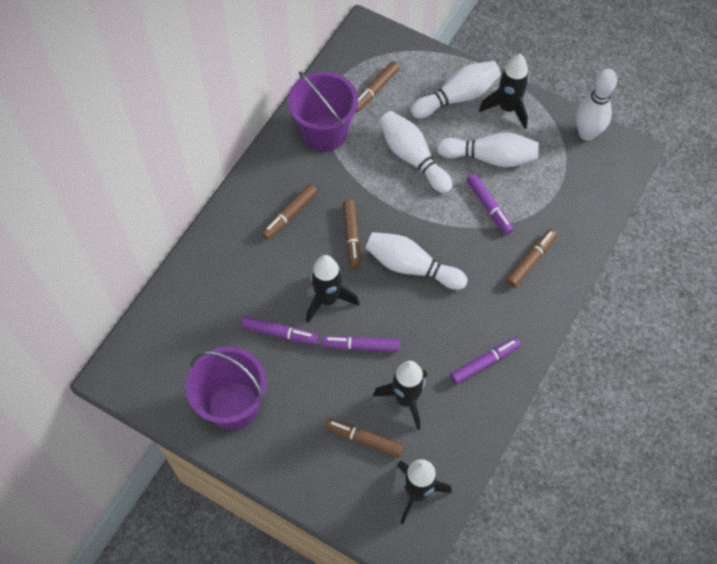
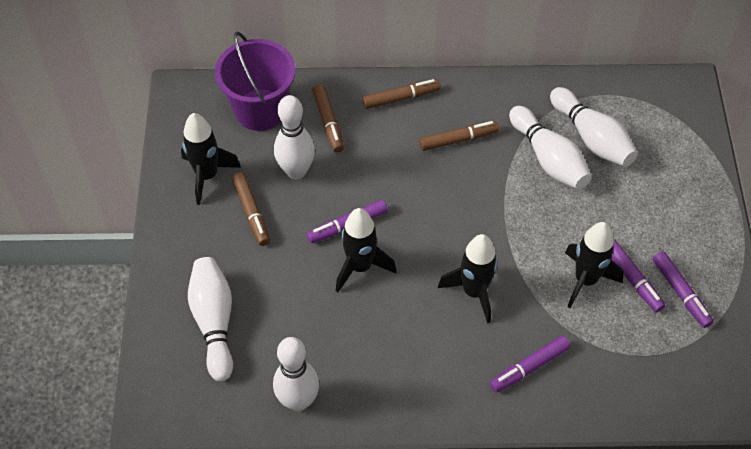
brown marker: 5 -> 4
purple bucket: 2 -> 1

